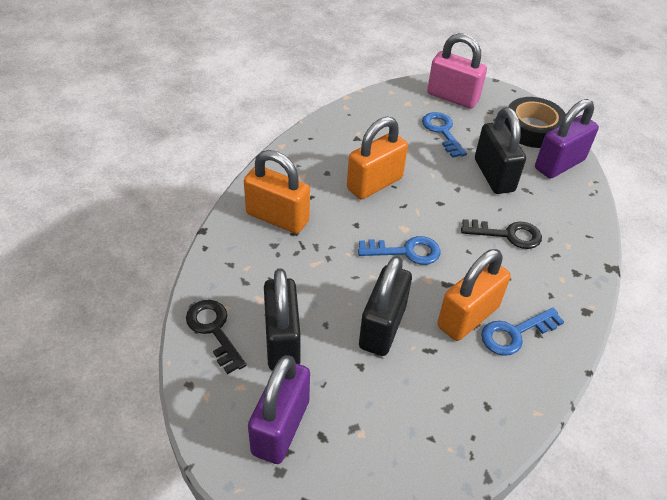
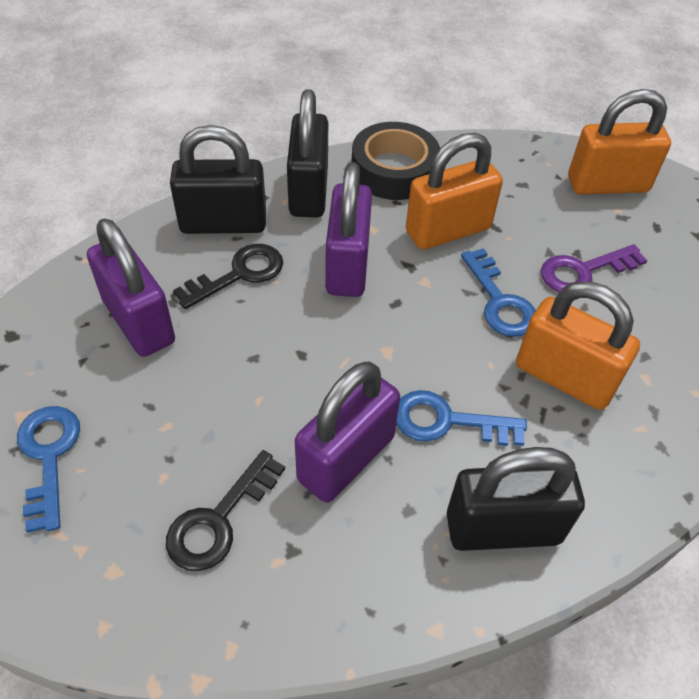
pink padlock: 1 -> 0
purple key: 0 -> 1
purple padlock: 2 -> 3

